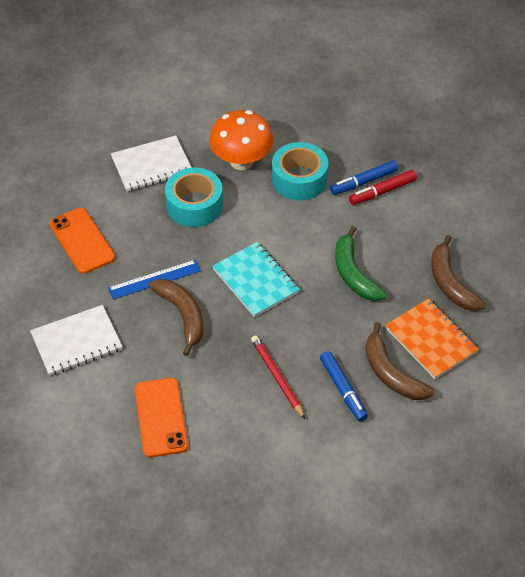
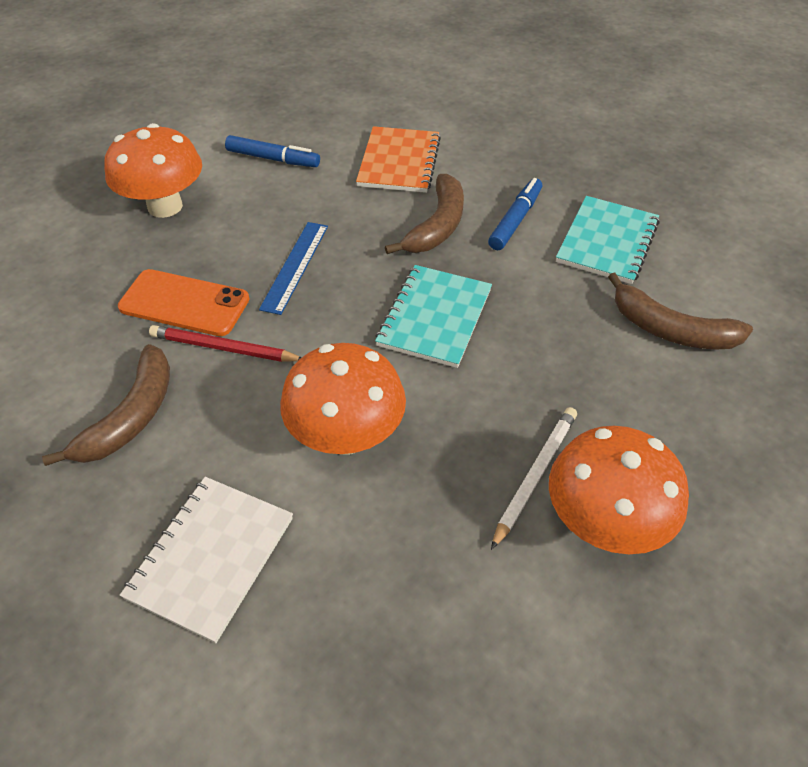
green banana: 1 -> 0
orange mushroom: 1 -> 3
orange phone: 2 -> 1
red marker: 1 -> 0
turquoise notebook: 1 -> 2
turquoise tape: 2 -> 0
white notebook: 2 -> 1
white pencil: 0 -> 1

